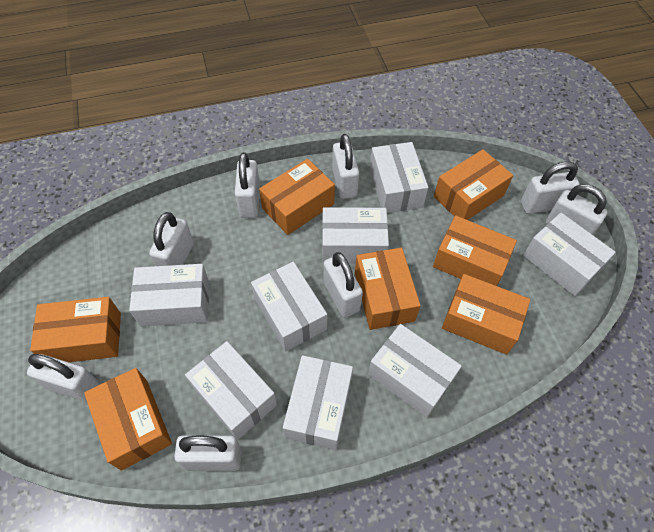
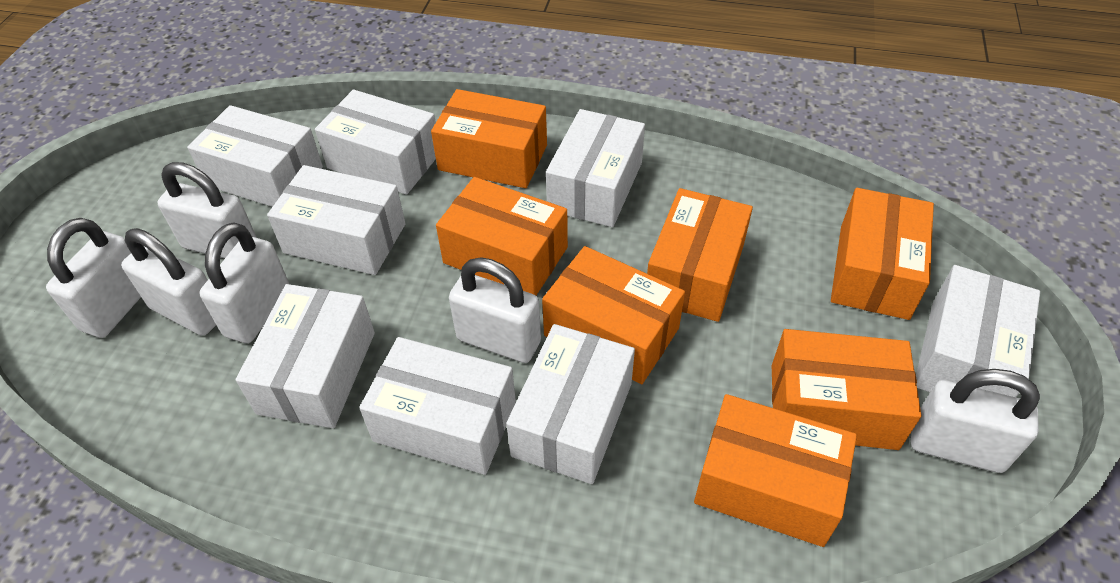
white padlock: 8 -> 6

